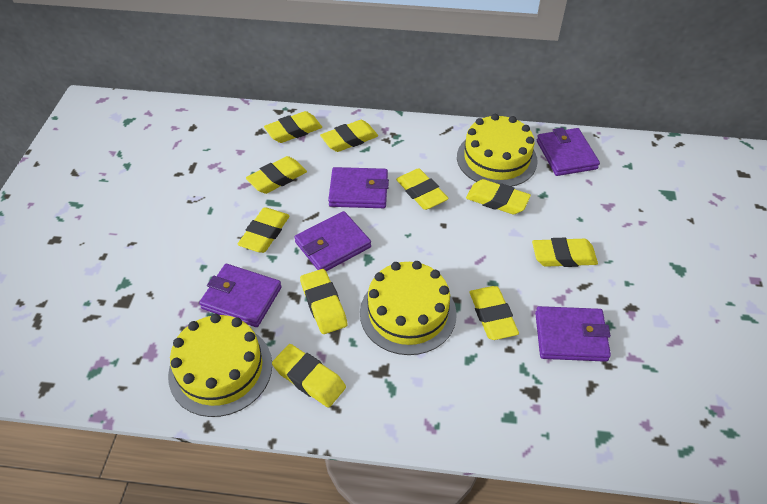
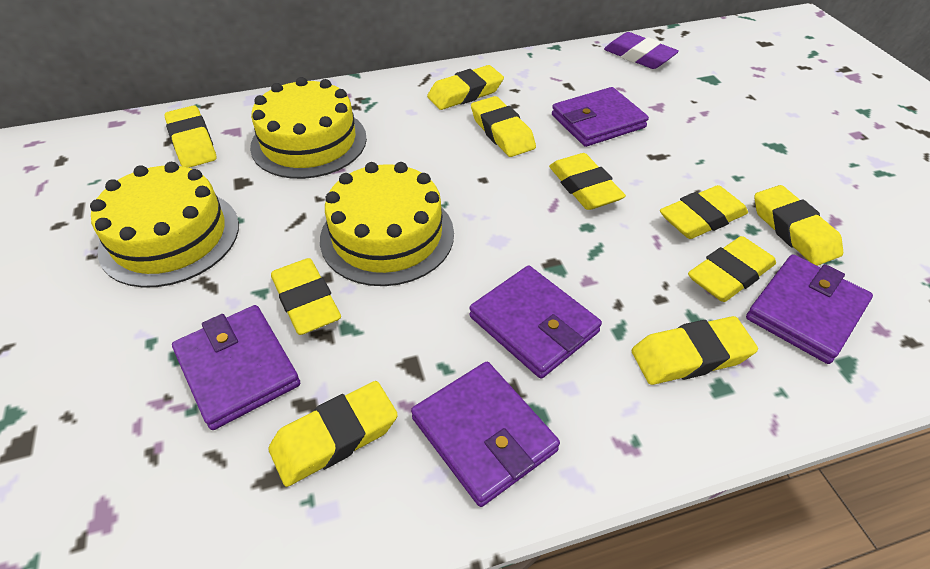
purple eraser: 0 -> 1

